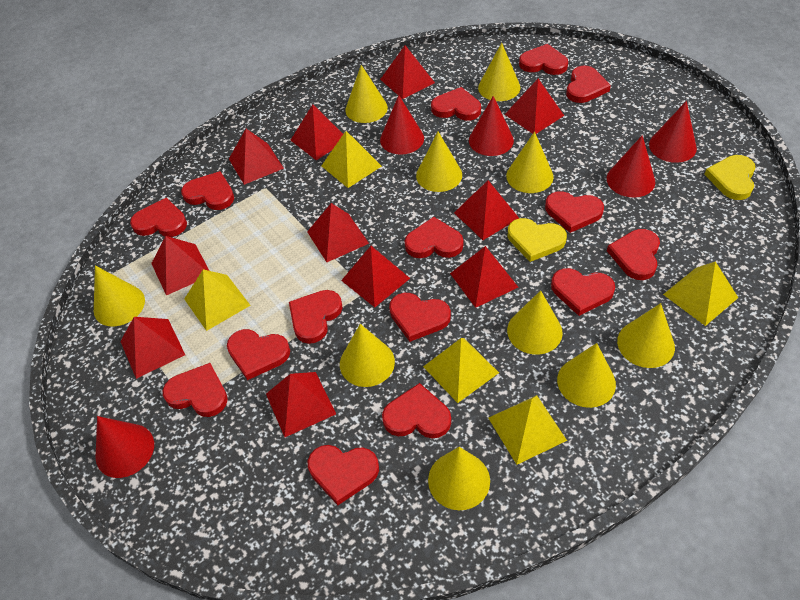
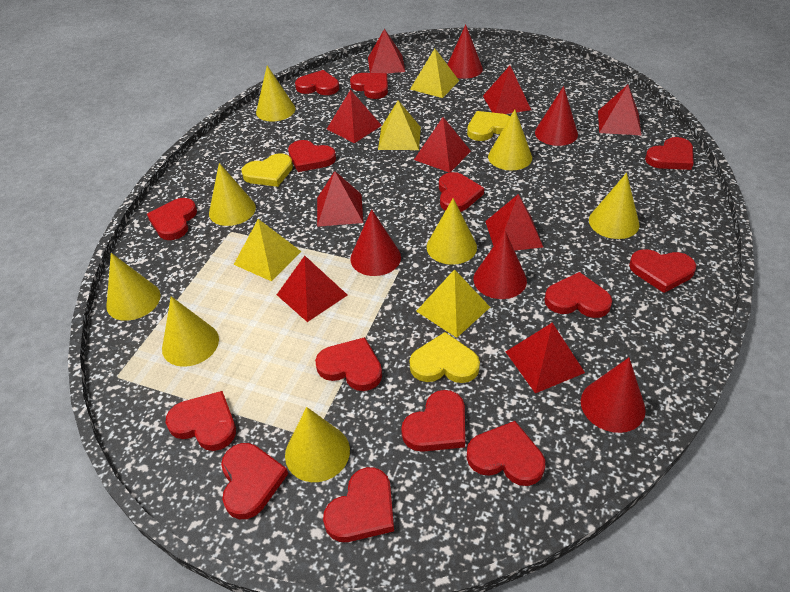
red heart: 15 -> 14
red pyramid: 11 -> 9
yellow cone: 10 -> 8
yellow heart: 2 -> 3
yellow pyramid: 5 -> 4

